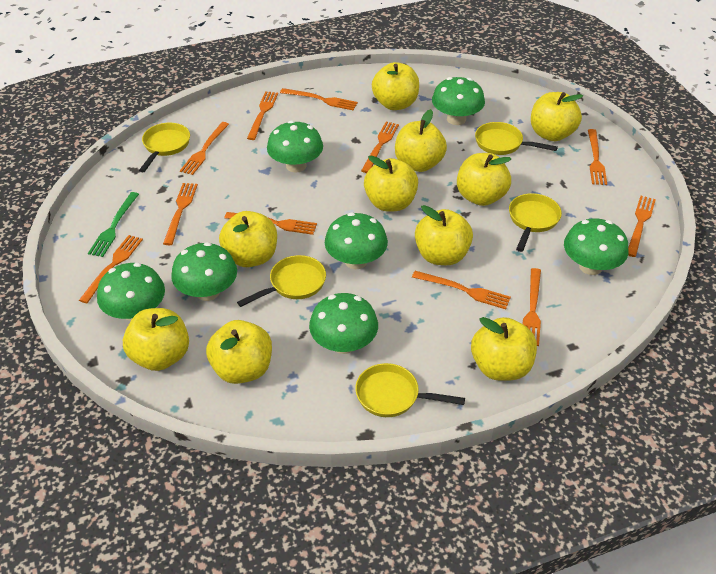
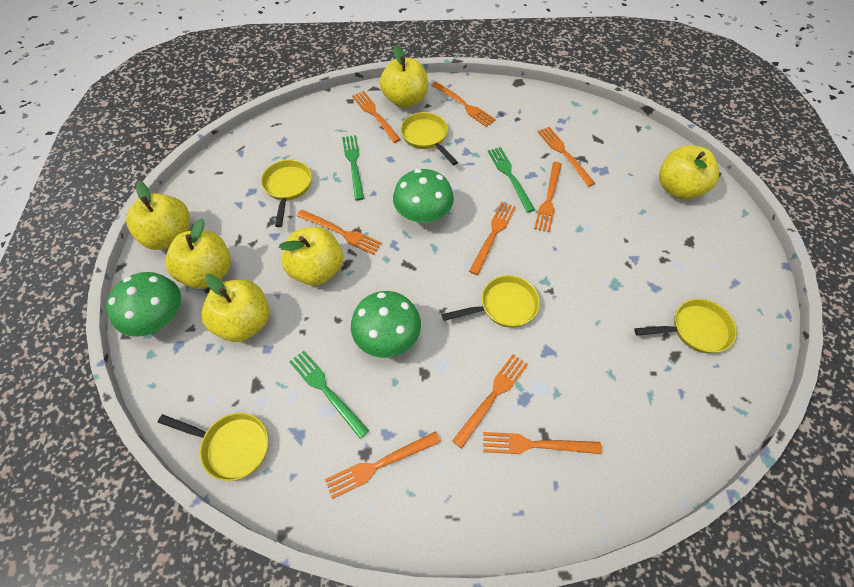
green fork: 1 -> 3
green mushroom: 7 -> 3
orange fork: 11 -> 9
yellow apple: 10 -> 6

